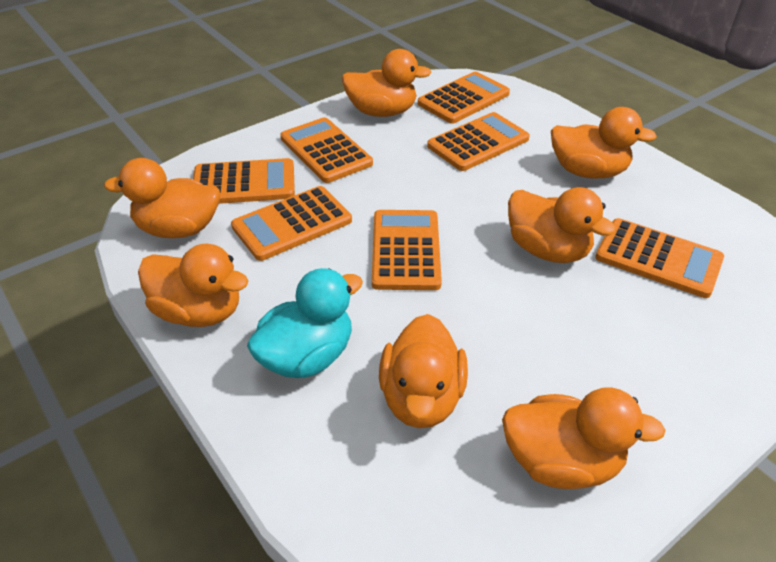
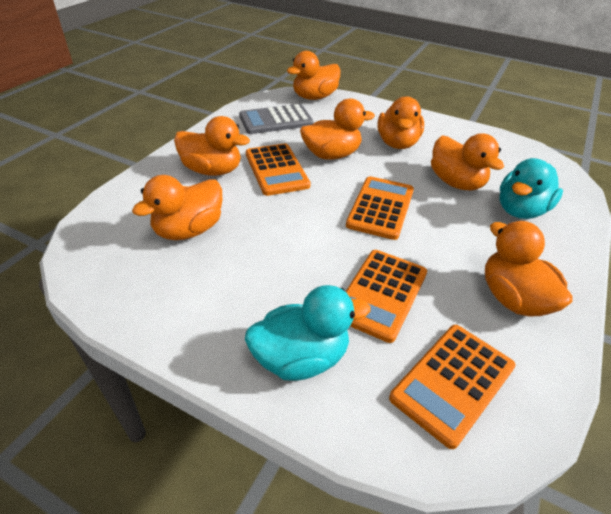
grey calculator: 0 -> 1
orange calculator: 7 -> 4
turquoise duck: 1 -> 2

